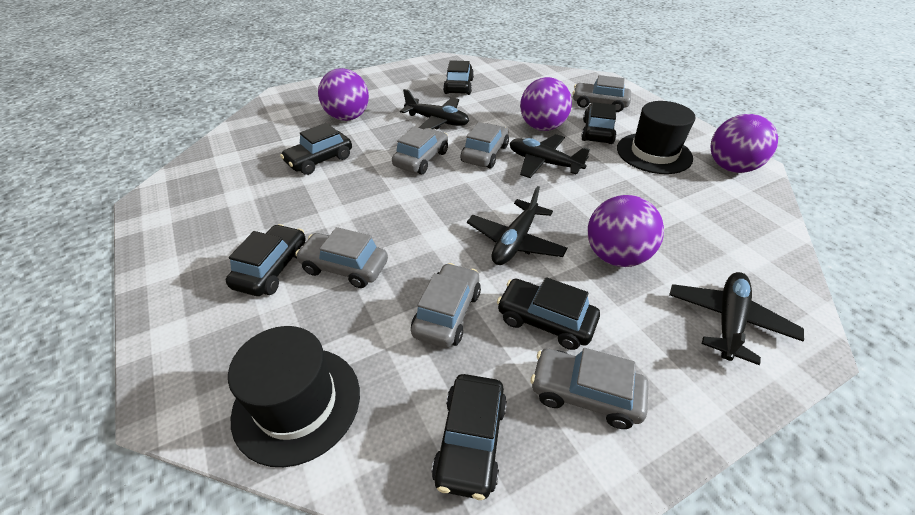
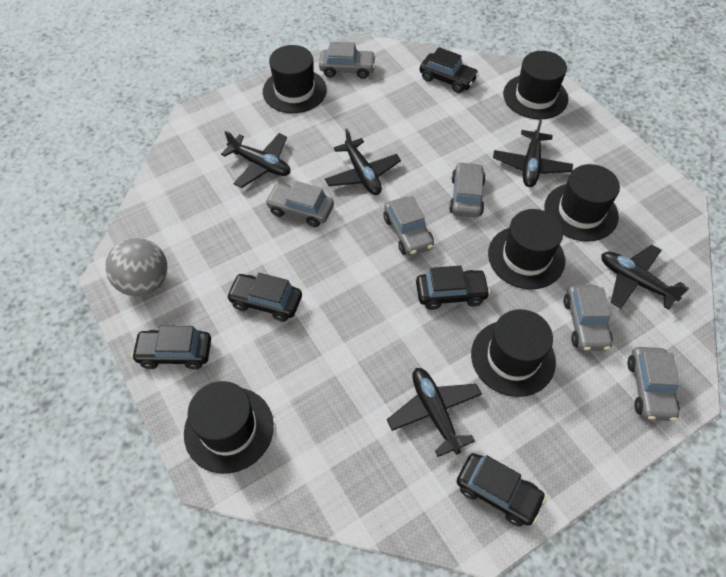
black car: 6 -> 5
black hat: 2 -> 6
black plane: 4 -> 5
grey ball: 0 -> 1
purple ball: 4 -> 0

